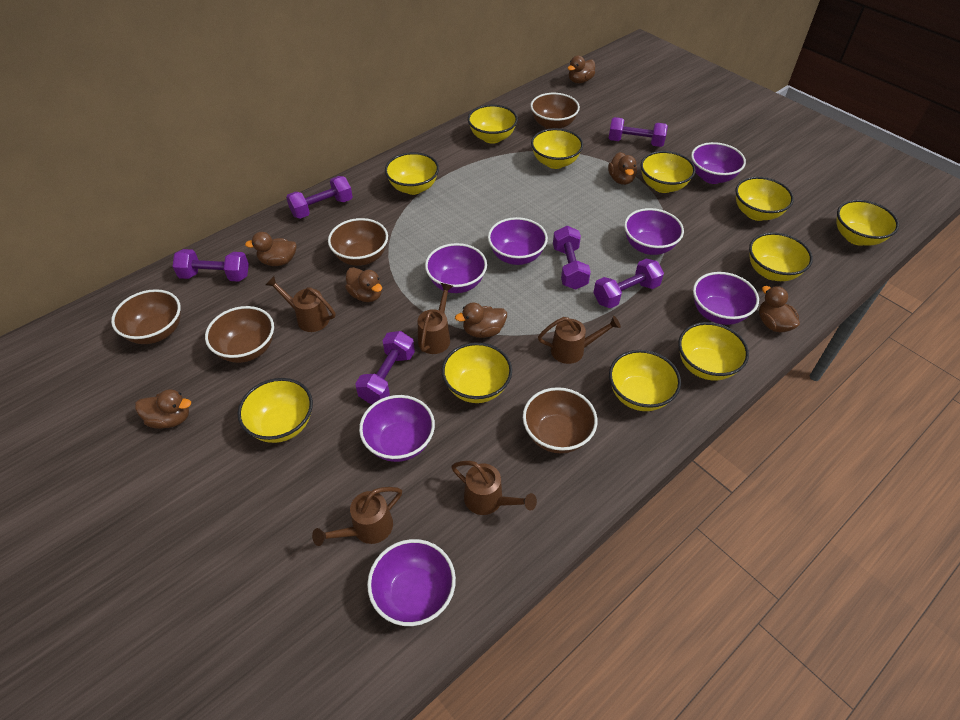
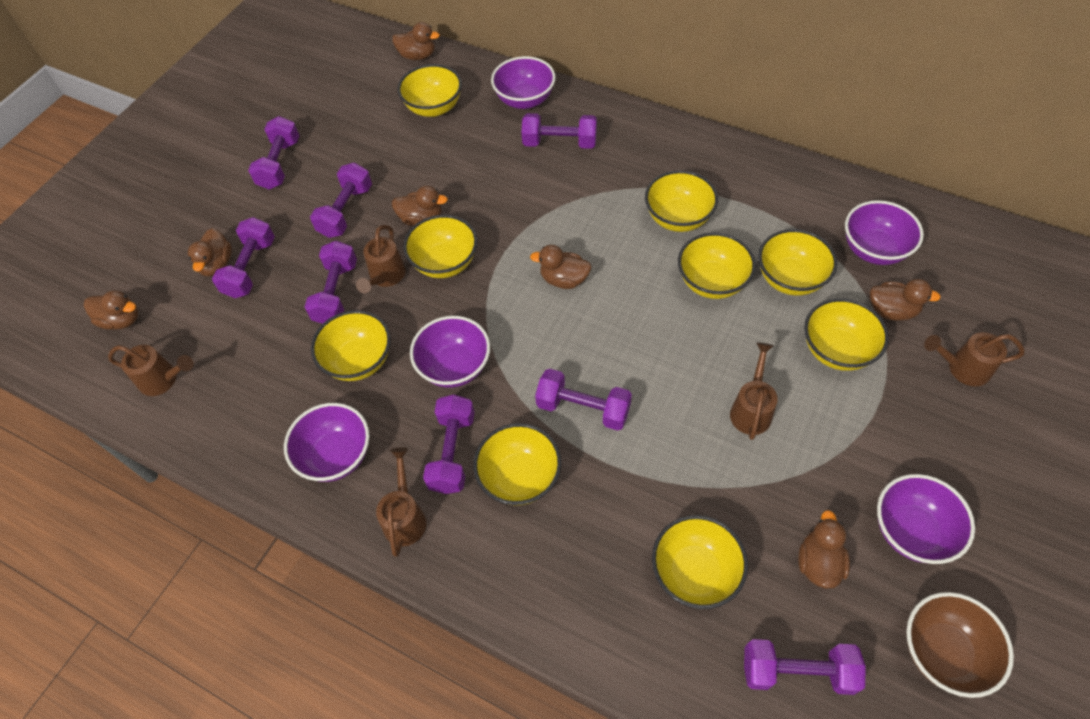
brown bowl: 5 -> 1
purple bowl: 7 -> 5
purple dumbbell: 6 -> 8
yellow bowl: 11 -> 9

